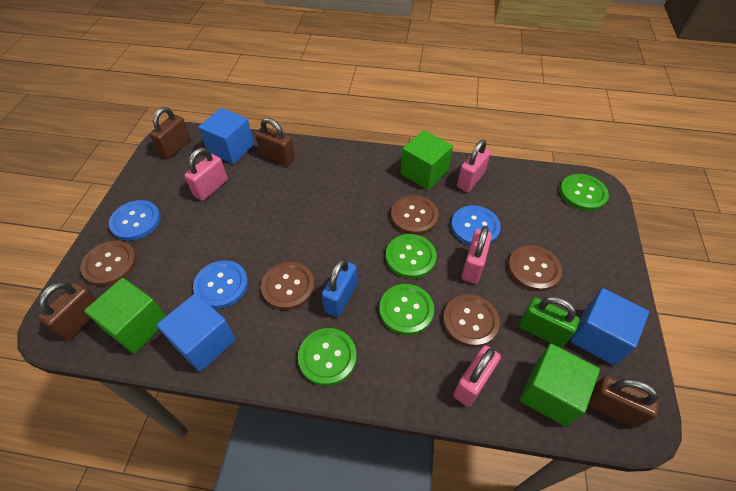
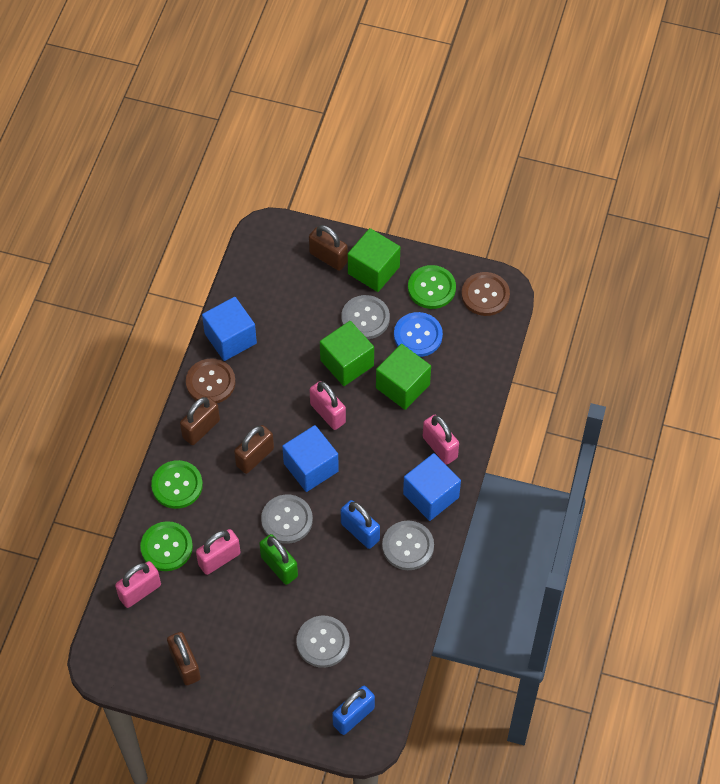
blue button: 3 -> 1
blue padlock: 1 -> 2
brown button: 5 -> 2
green button: 4 -> 3
grey button: 0 -> 4

